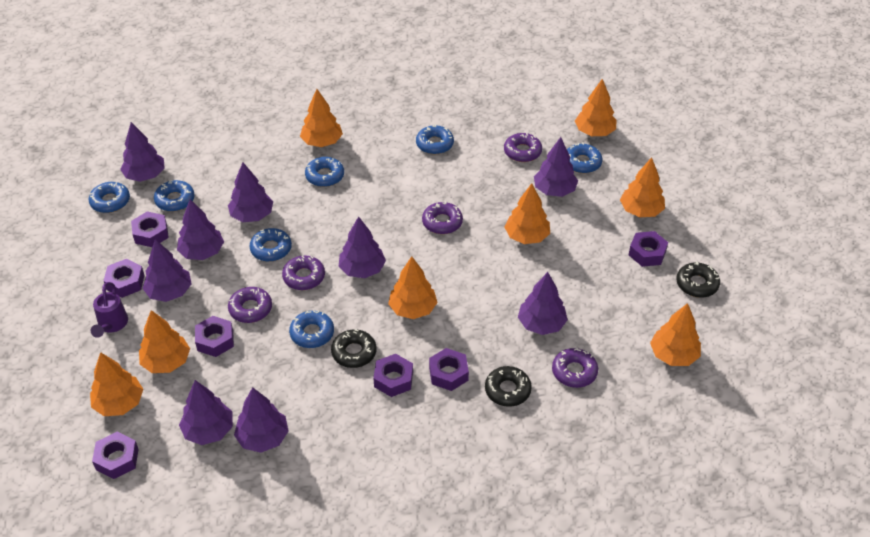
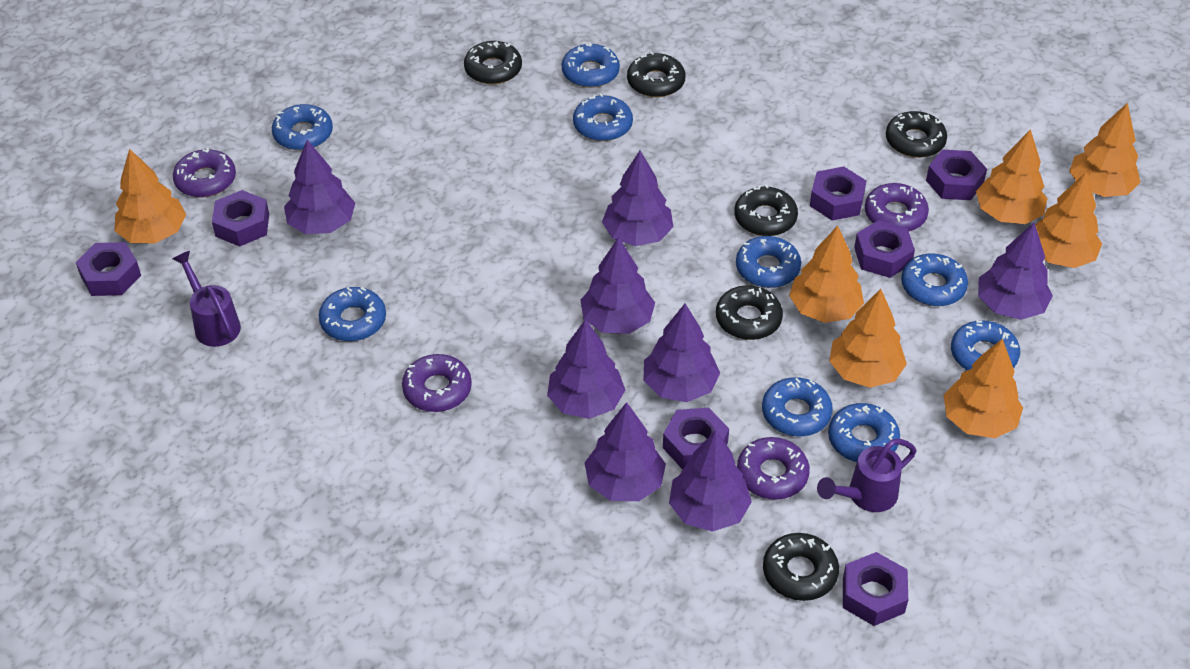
black donut: 3 -> 6
blue donut: 7 -> 9
orange tree: 8 -> 7
purple donut: 5 -> 4
purple tree: 9 -> 8
purple watering can: 1 -> 2

